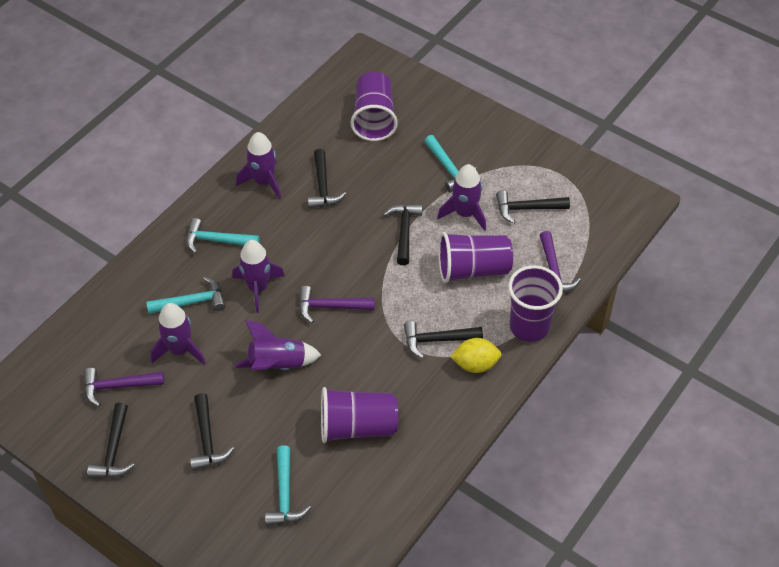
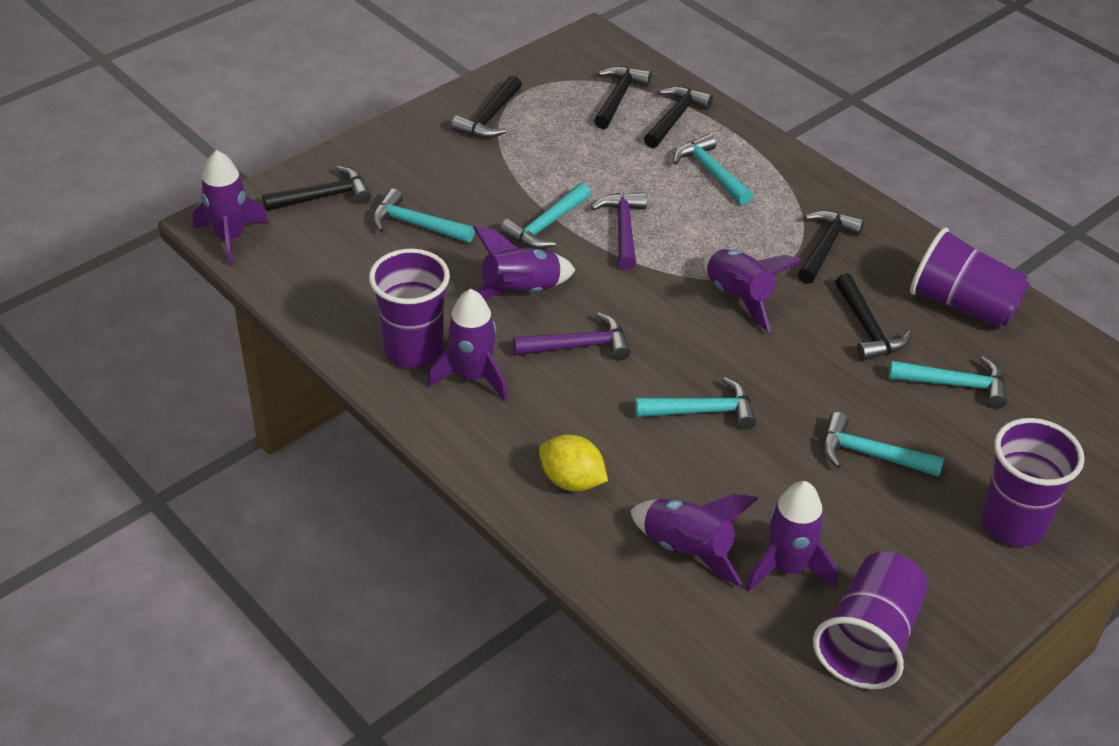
purple hammer: 3 -> 2
purple rocket: 5 -> 6
turquoise hammer: 4 -> 6

